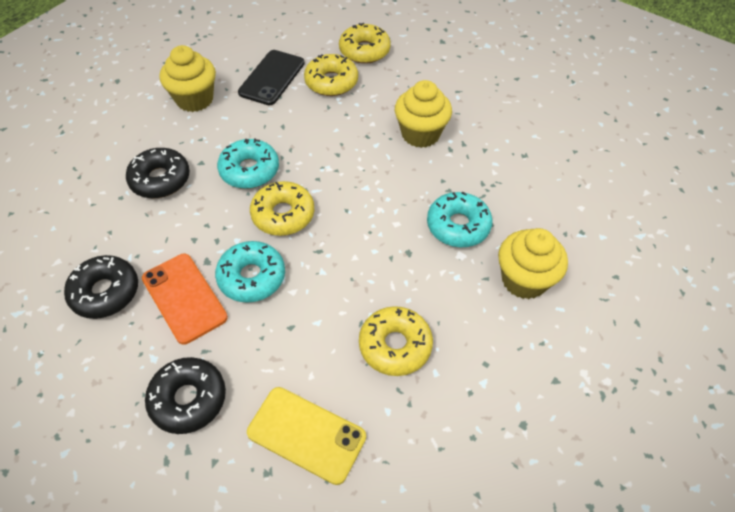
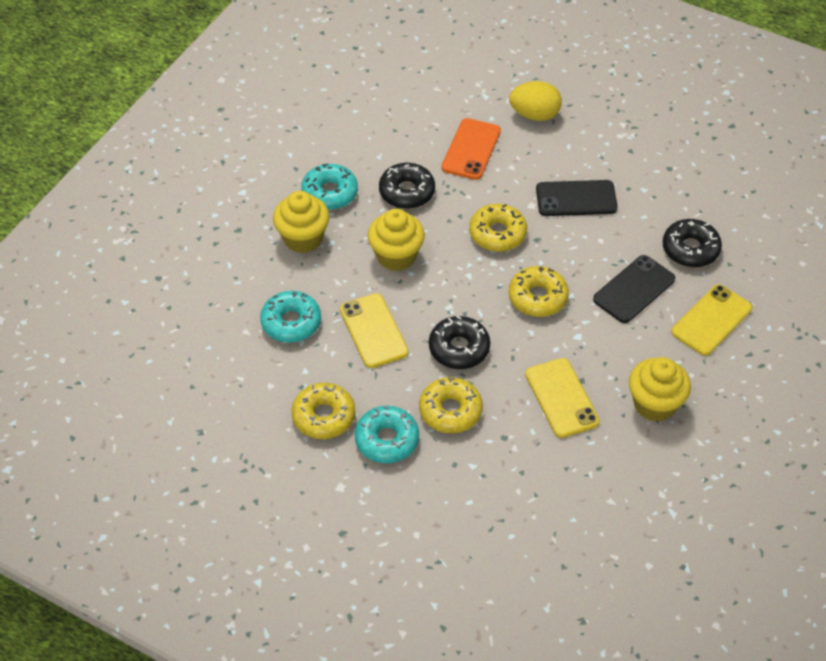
black phone: 1 -> 2
yellow egg: 0 -> 1
yellow phone: 1 -> 3

